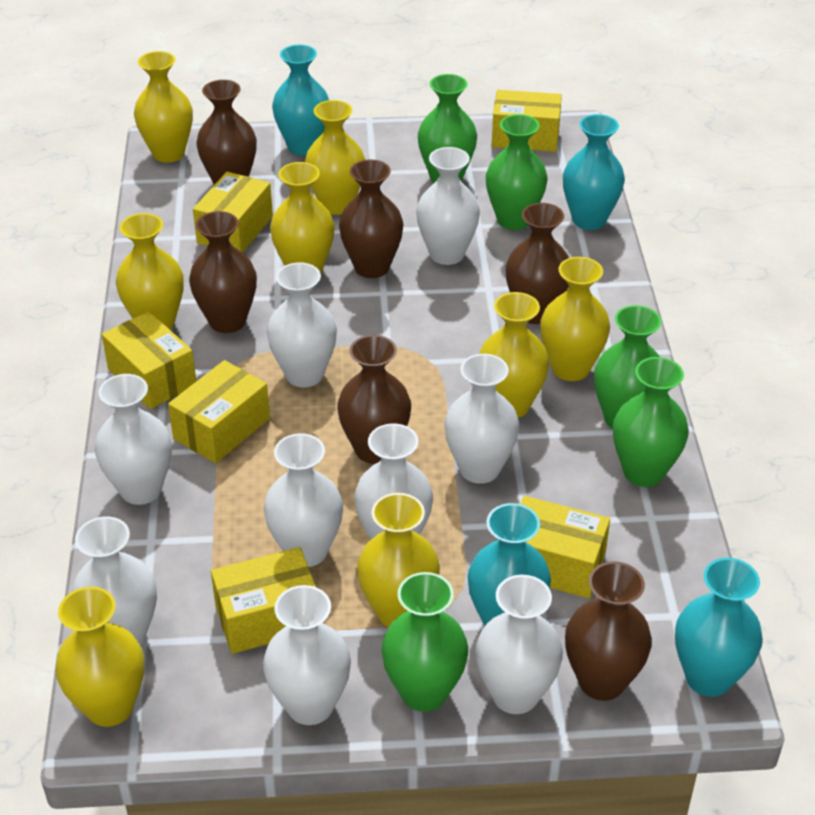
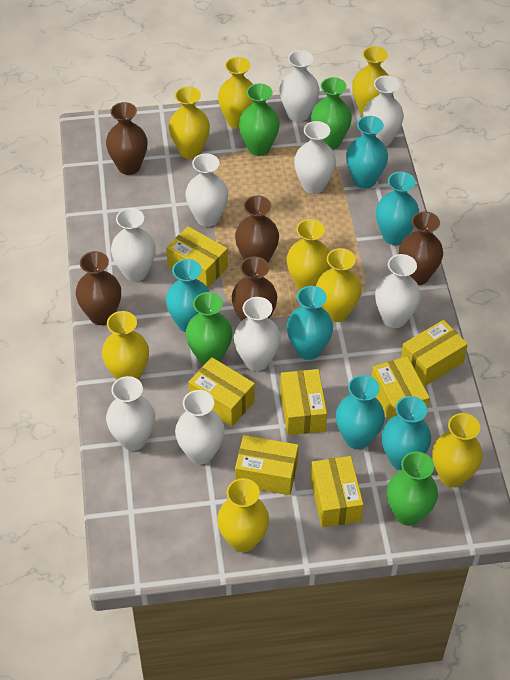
brown vase: 6 -> 5
green vase: 5 -> 4
turquoise vase: 4 -> 6
yellow box: 6 -> 7

